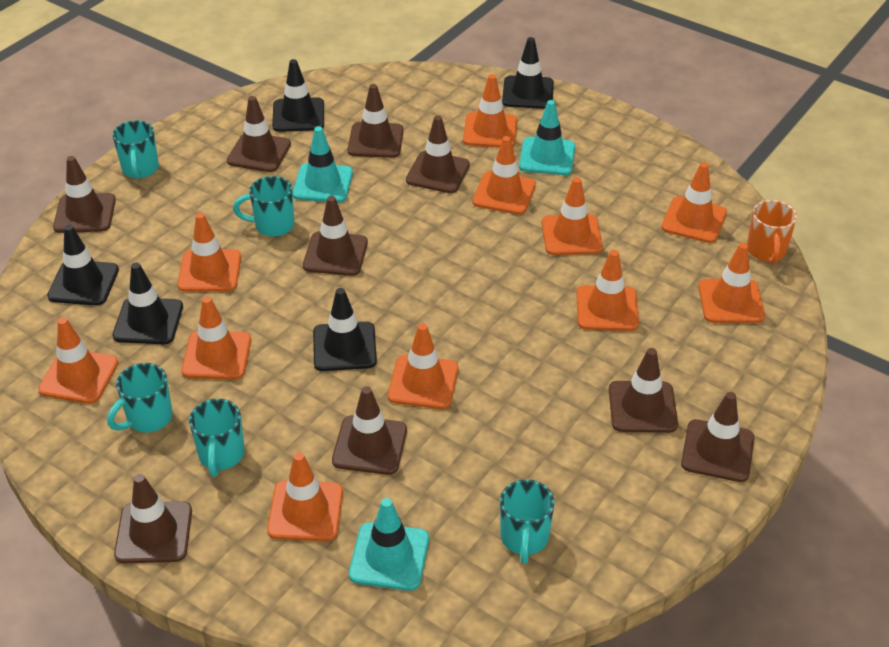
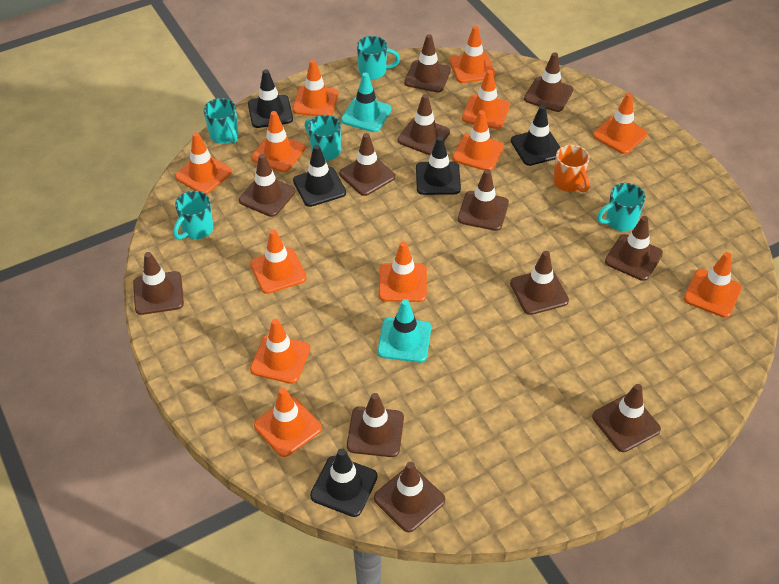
brown traffic cone: 9 -> 12
orange traffic cone: 11 -> 12
turquoise traffic cone: 3 -> 2

